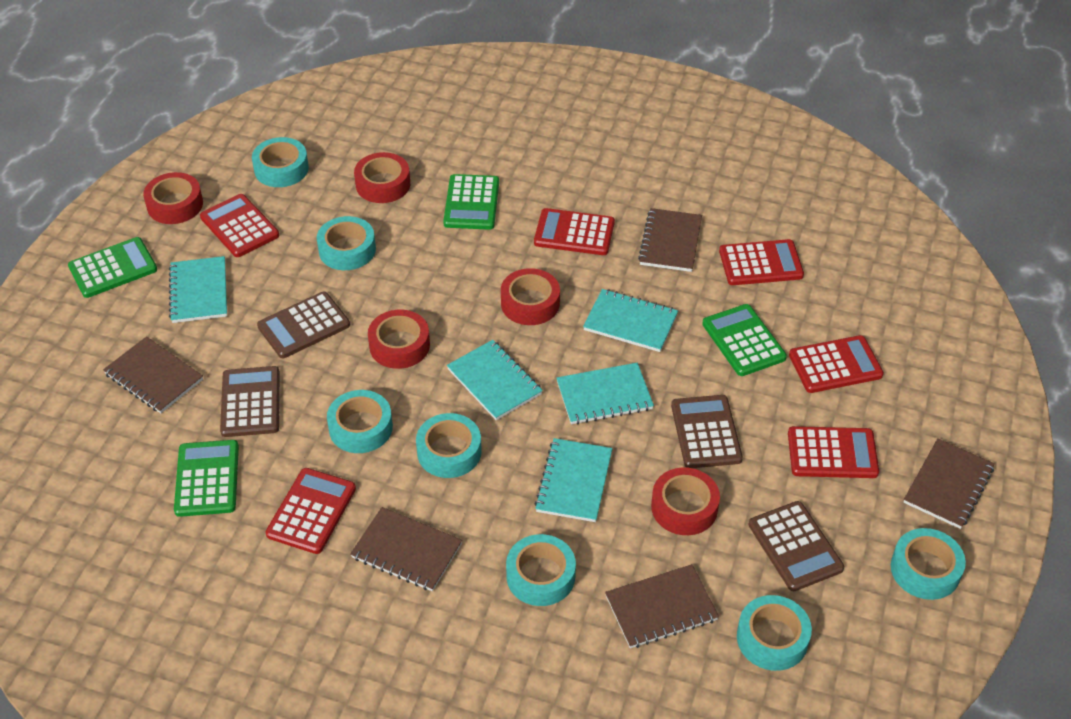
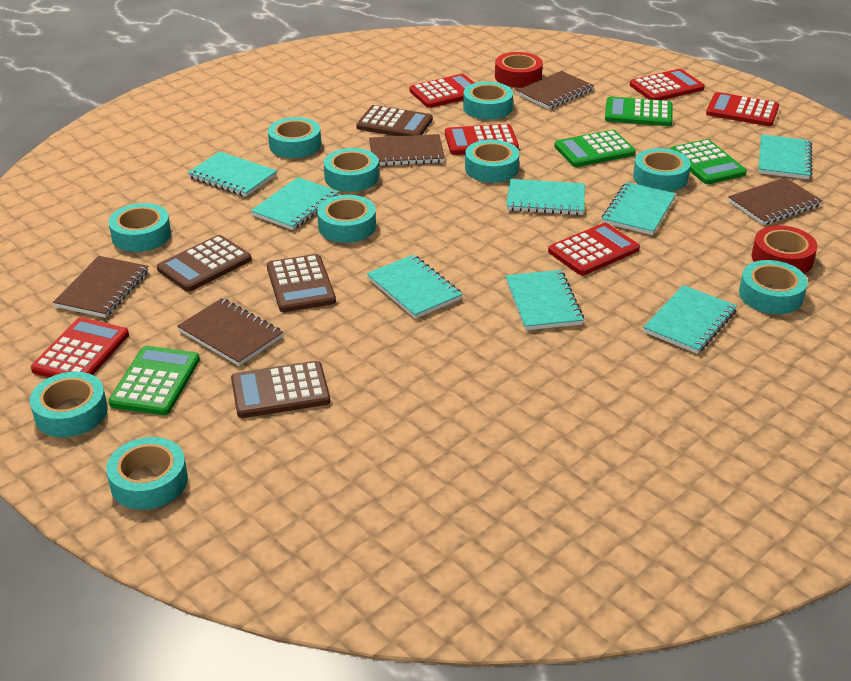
red tape: 5 -> 2
turquoise notebook: 5 -> 8
turquoise tape: 7 -> 10

